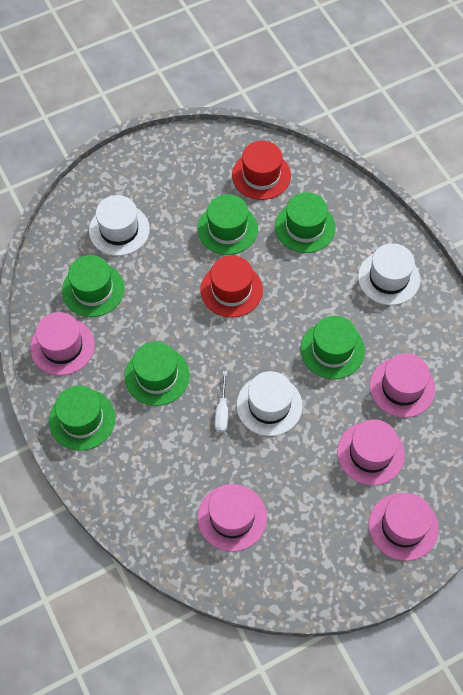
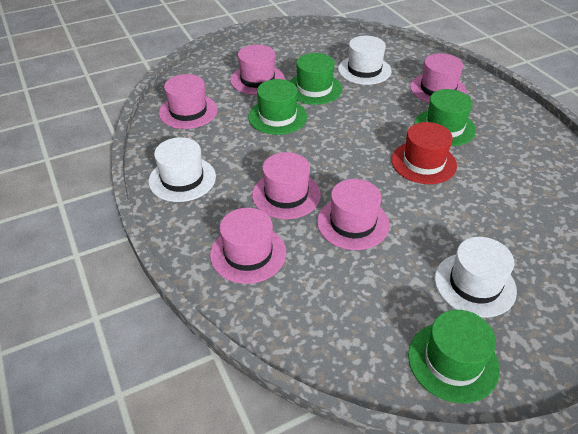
green hat: 6 -> 4
pink hat: 5 -> 6
red hat: 2 -> 1
white screwdriver: 1 -> 0

